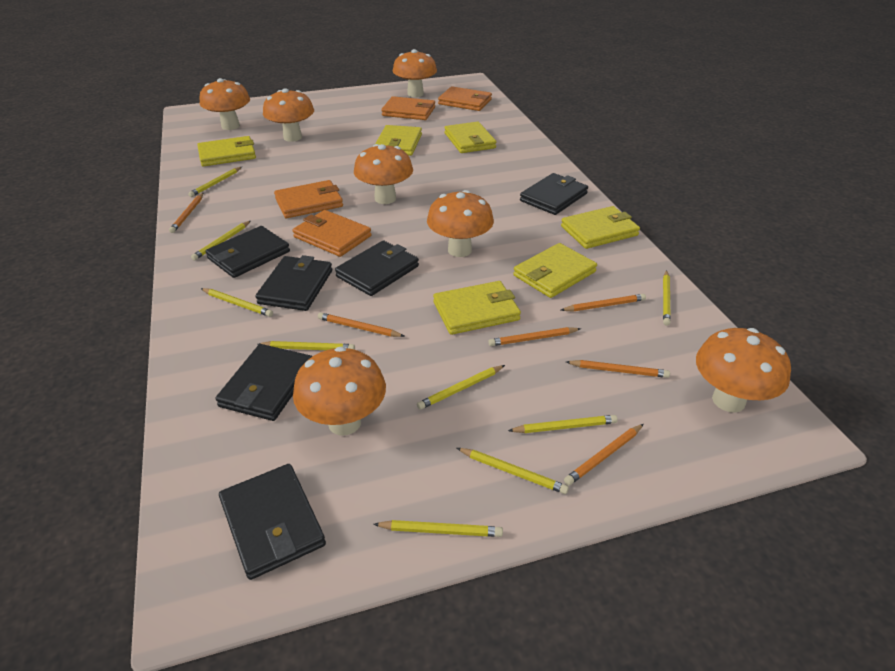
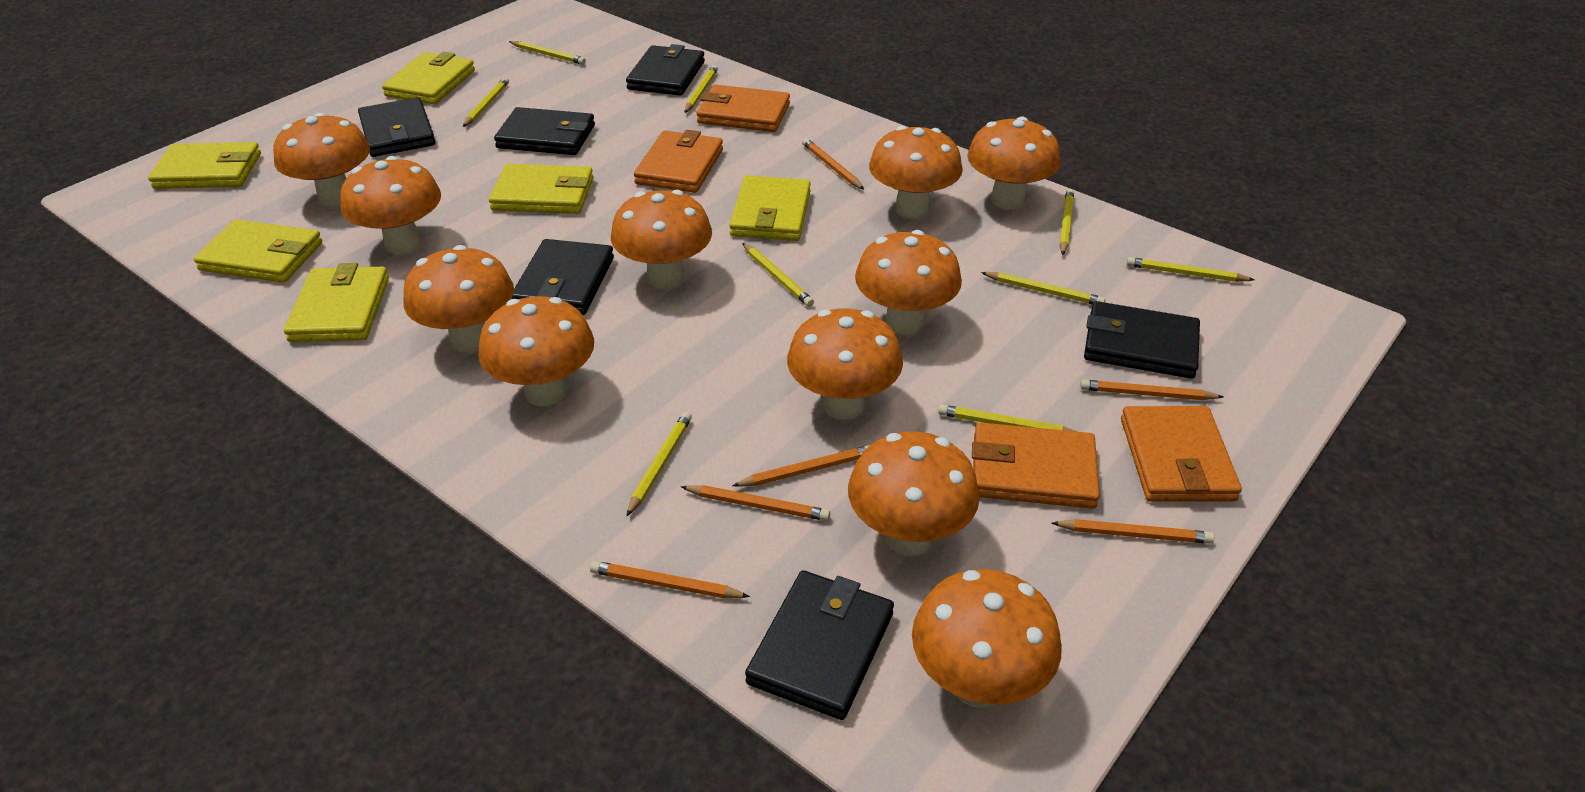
orange mushroom: 7 -> 11

